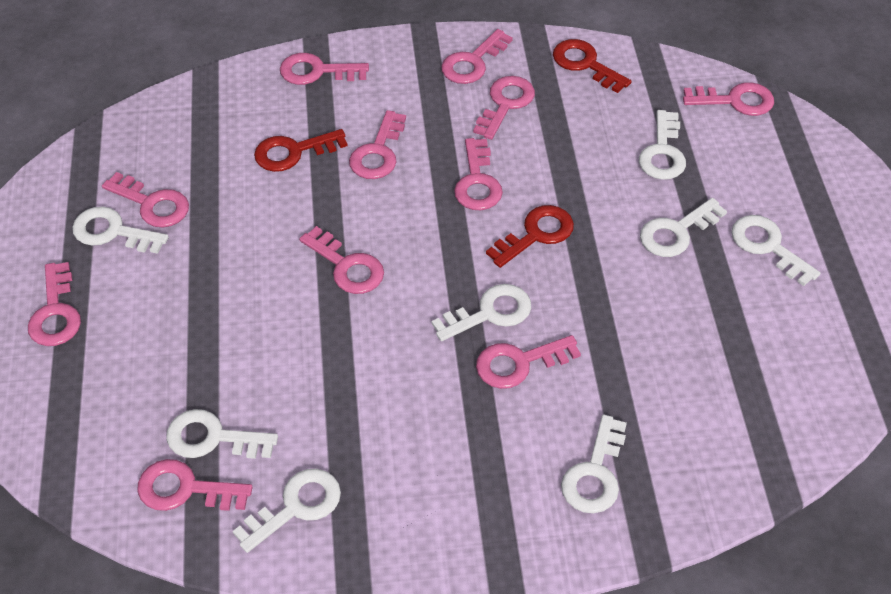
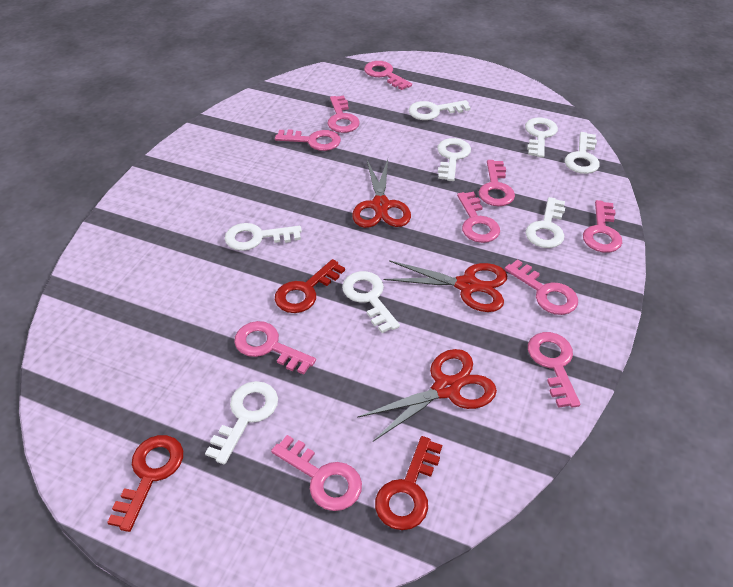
pink key: 11 -> 10
red scissors: 0 -> 3

